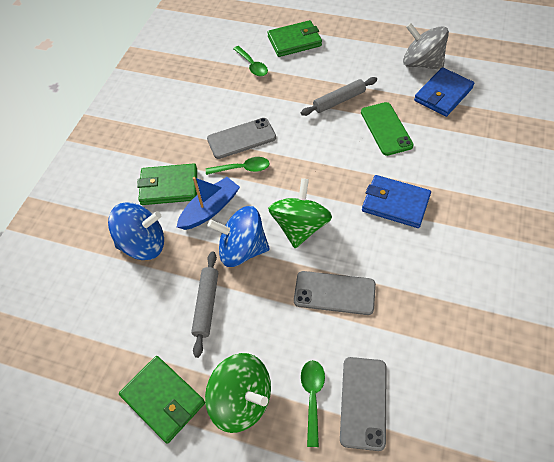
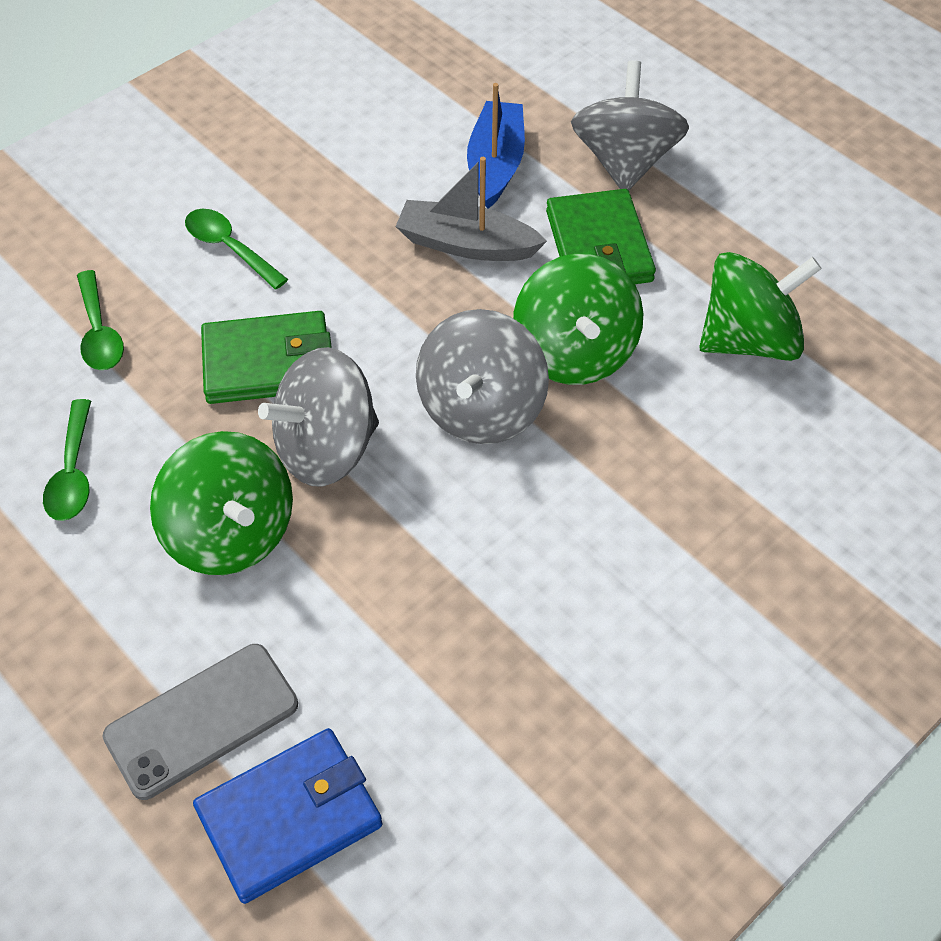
blue spinning top: 2 -> 0
blue wallet: 2 -> 1
green phone: 1 -> 0
green spinning top: 2 -> 3
green wallet: 3 -> 2
grey boat: 0 -> 1
grey phone: 3 -> 1
grey rolling pin: 2 -> 0
grey spinning top: 1 -> 3

